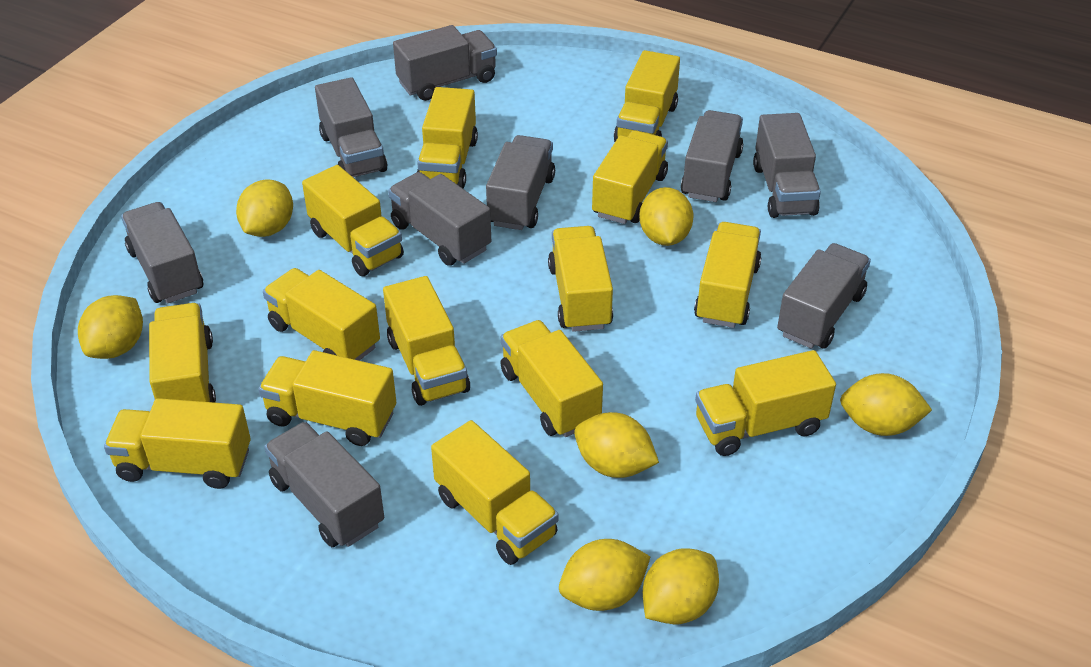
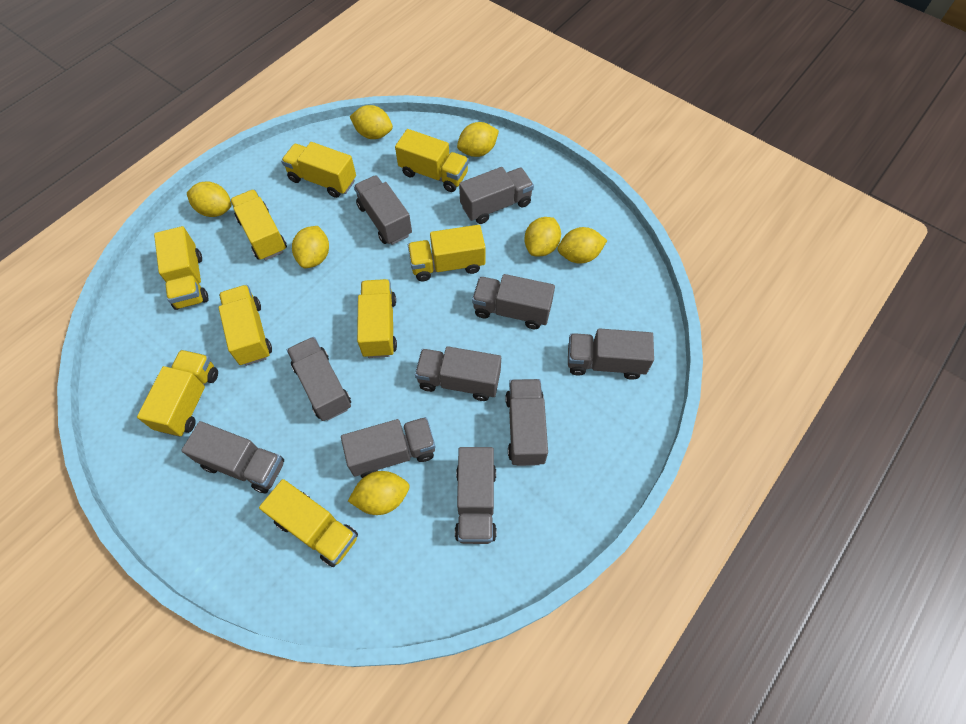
grey truck: 9 -> 10
yellow truck: 14 -> 9

